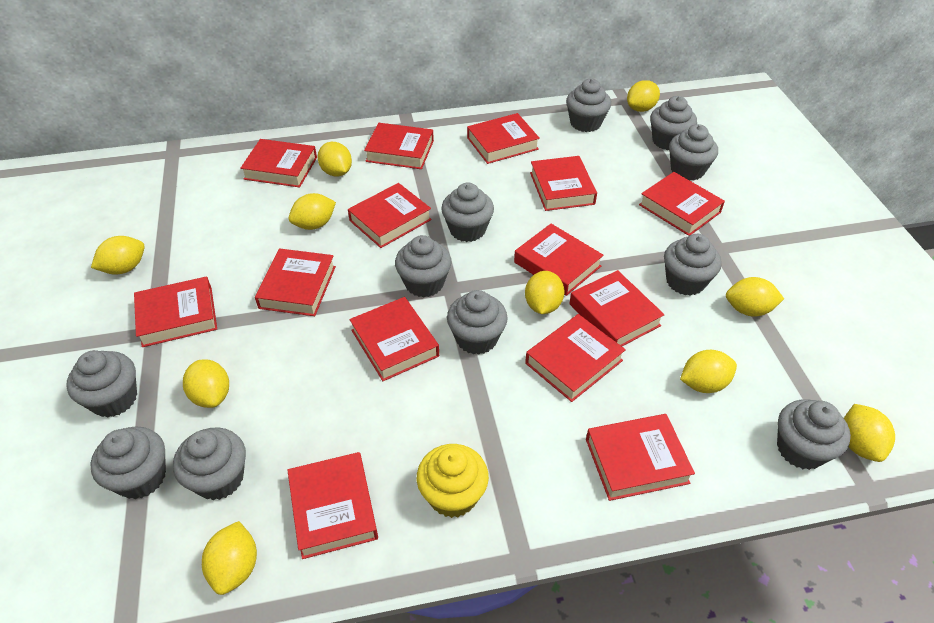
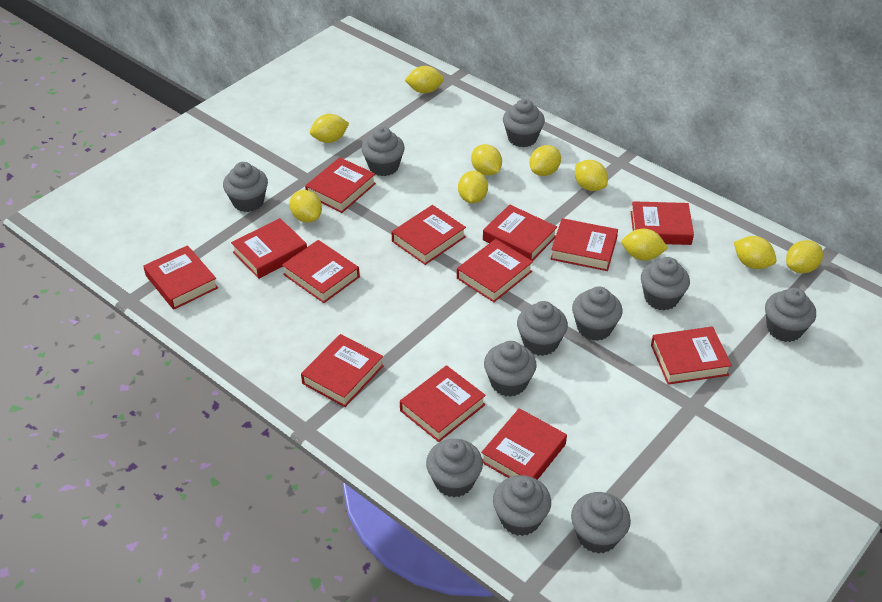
red book: 14 -> 13
yellow cupcake: 1 -> 0

